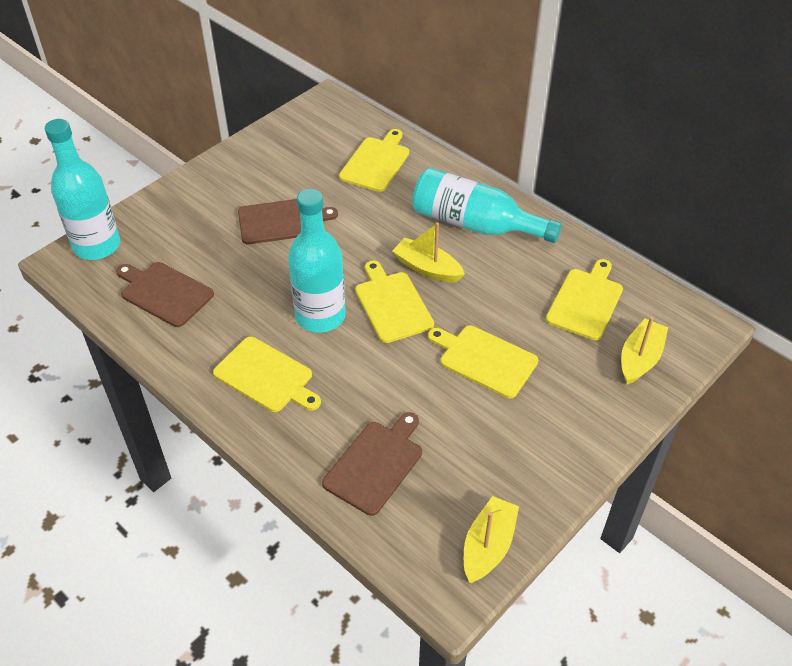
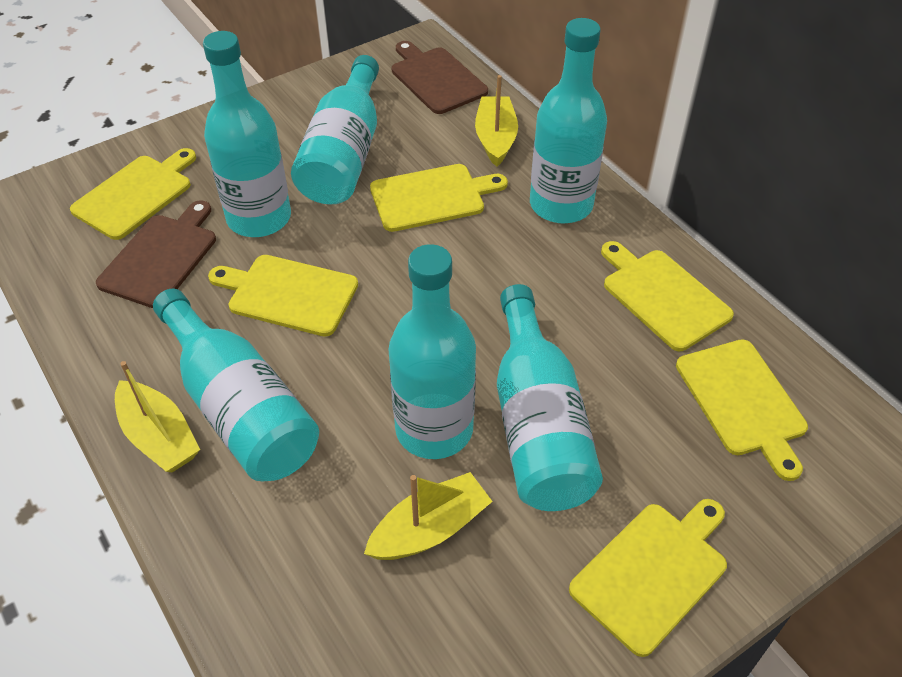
brown cutting board: 3 -> 2
turquoise bottle: 3 -> 6
yellow cutting board: 5 -> 6

